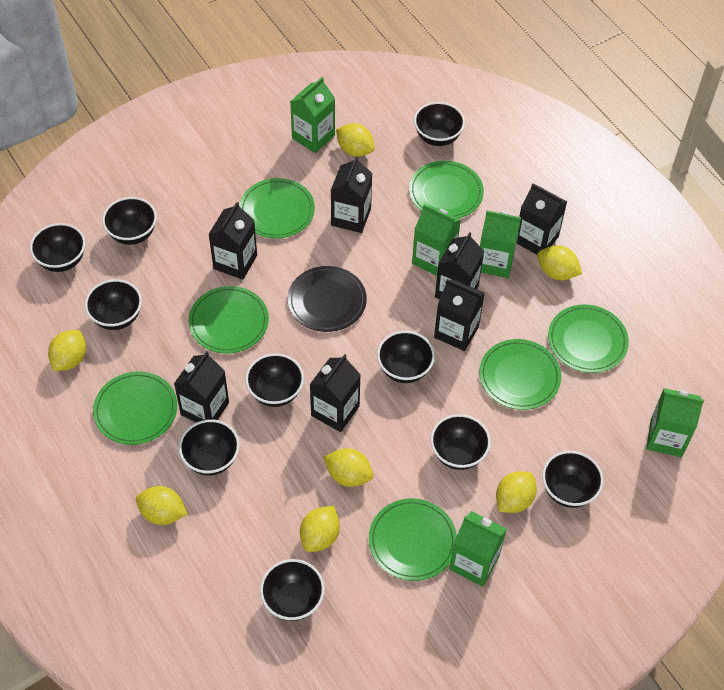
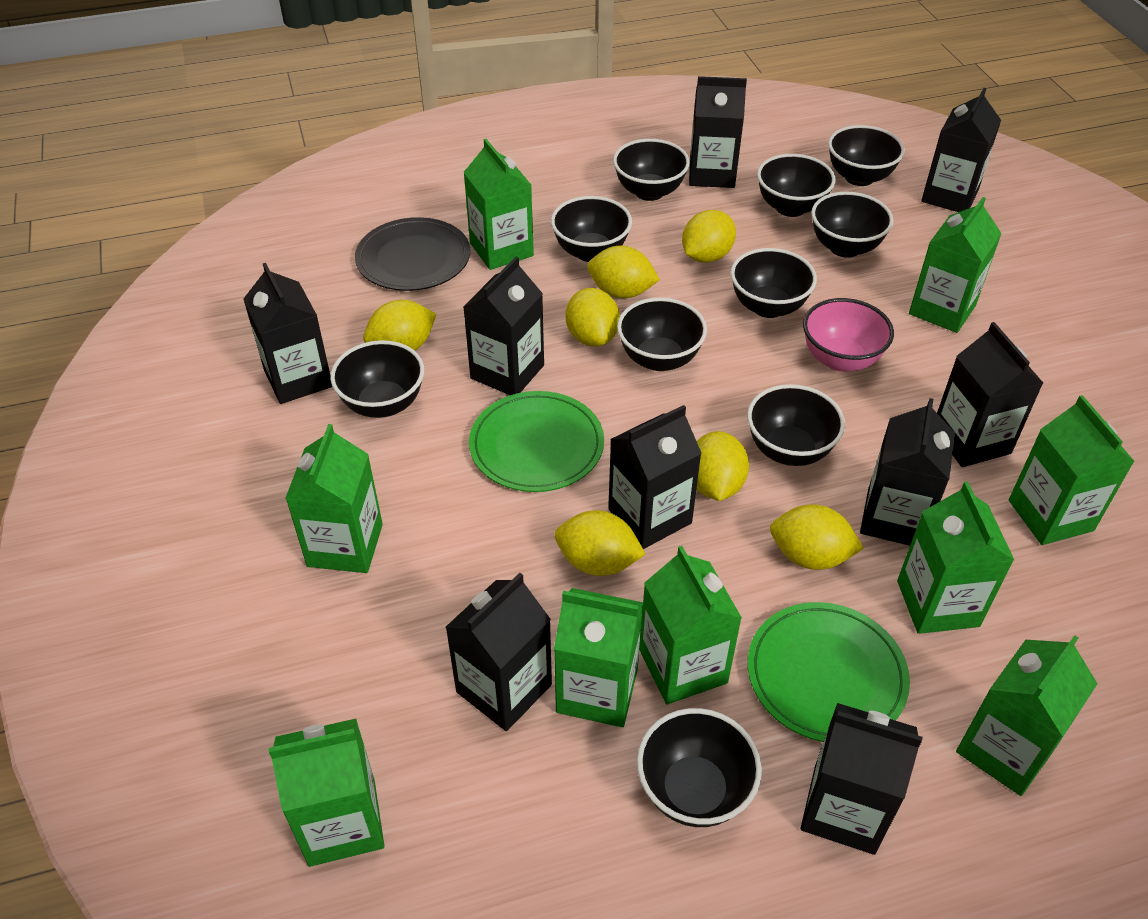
black carton: 7 -> 9
green carton: 5 -> 9
green plate: 7 -> 2
pink bowl: 0 -> 1

